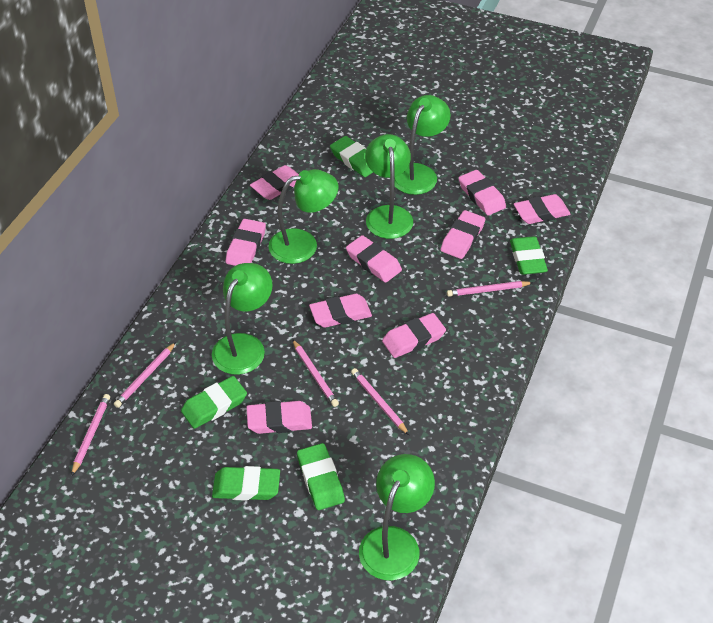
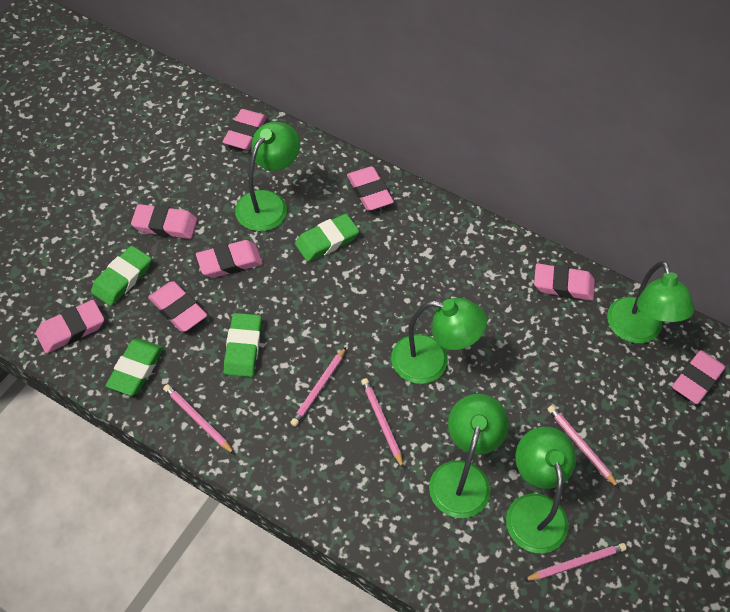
green eraser: 5 -> 4
pink eraser: 9 -> 8

